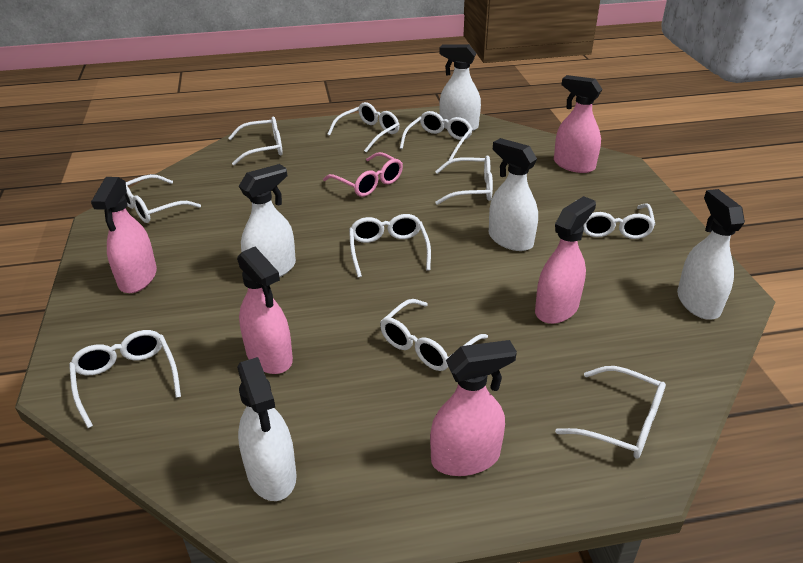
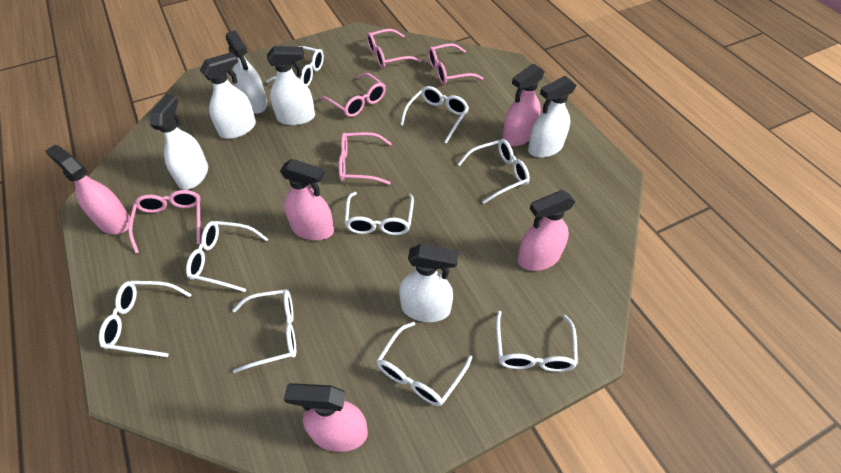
pink glasses: 1 -> 5
white glasses: 10 -> 9
white spray bottle: 5 -> 6

